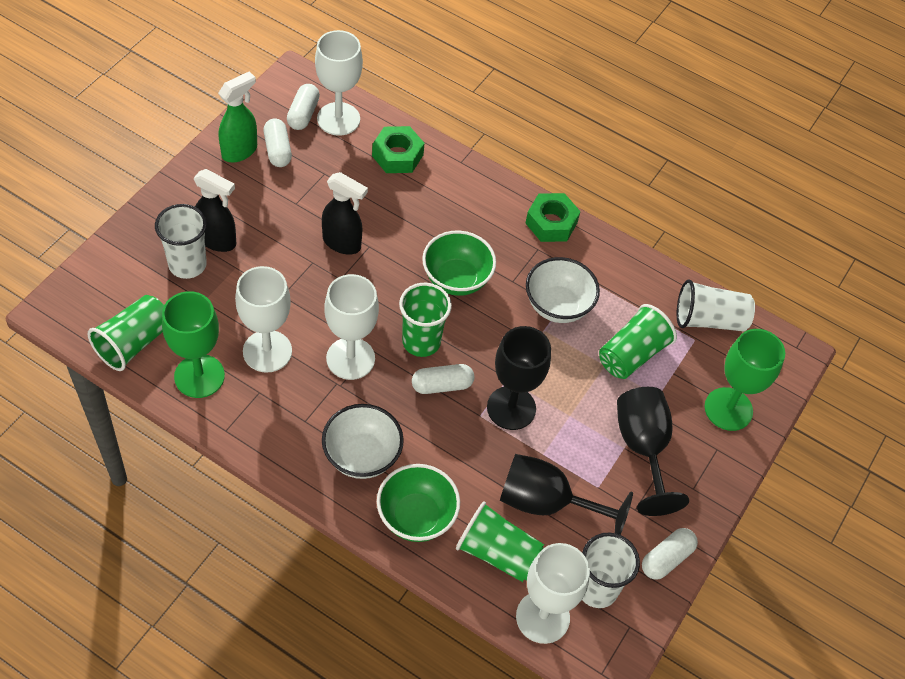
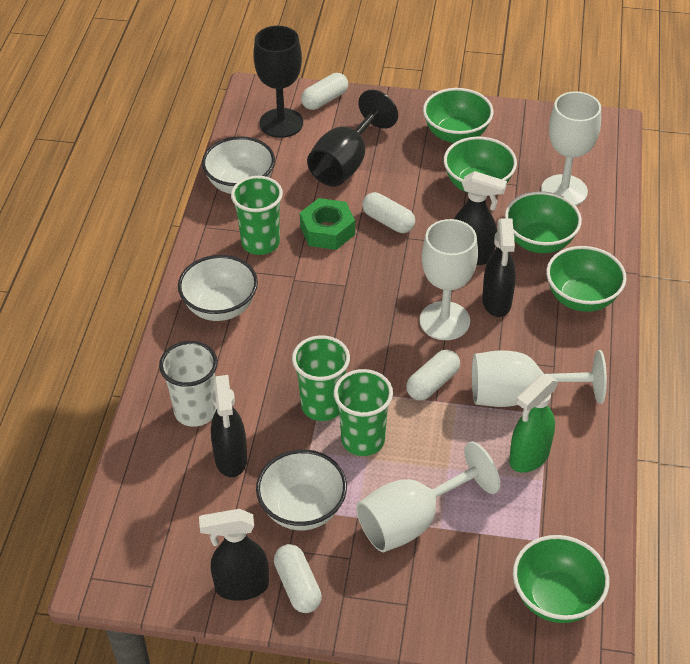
black goblet: 3 -> 2
black spray bottle: 2 -> 4
green bowl: 2 -> 5
green cup: 4 -> 3
green goblet: 2 -> 0
green nut: 2 -> 1
white bowl: 2 -> 3
white cup: 3 -> 1

